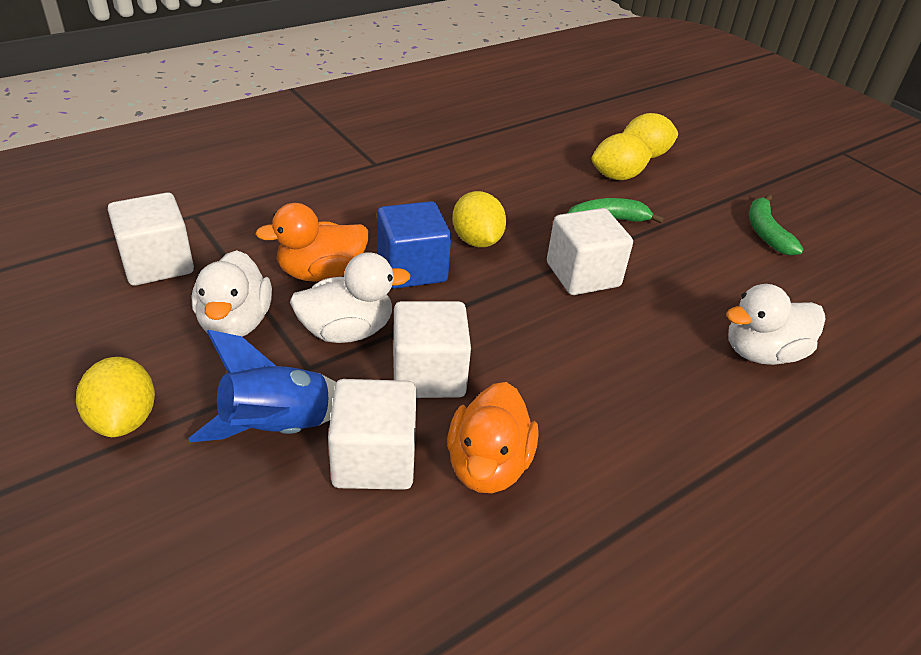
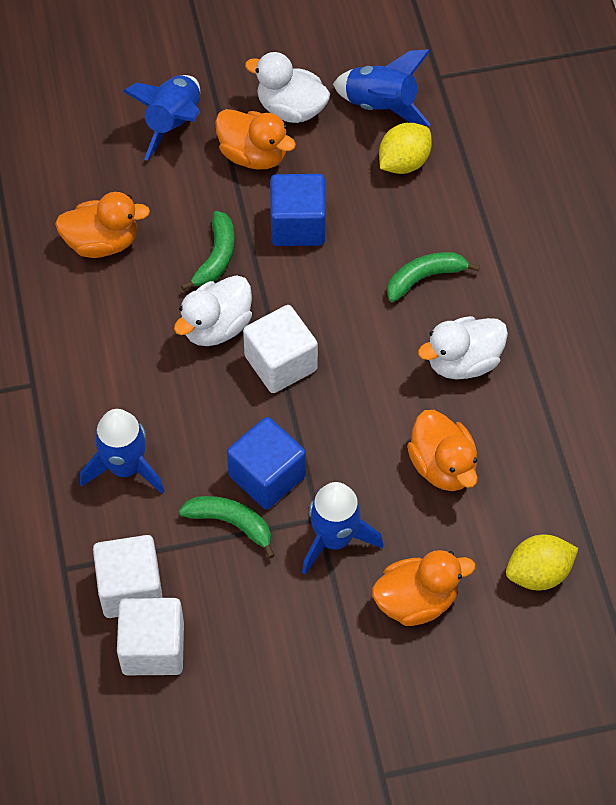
blue cube: 1 -> 2
blue rocket: 1 -> 4
green banana: 2 -> 3
orange duck: 2 -> 4
white cube: 4 -> 3
yellow lemon: 4 -> 2

